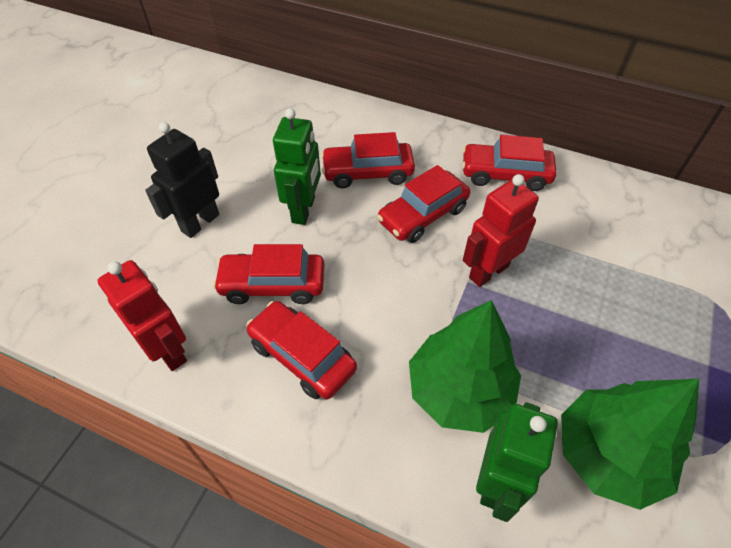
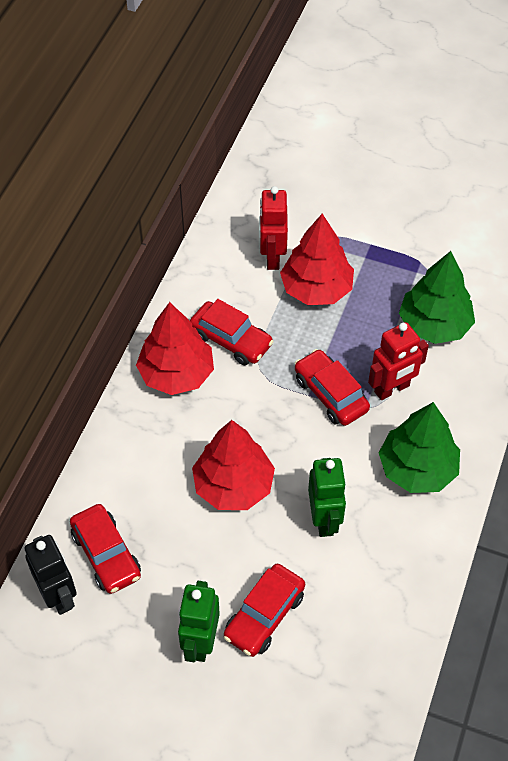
red car: 5 -> 4
red tree: 0 -> 3

